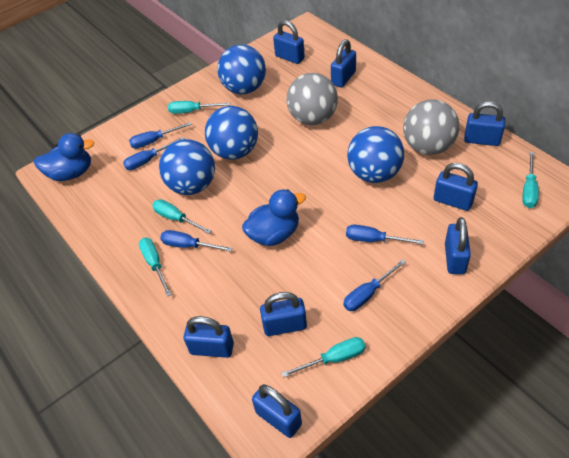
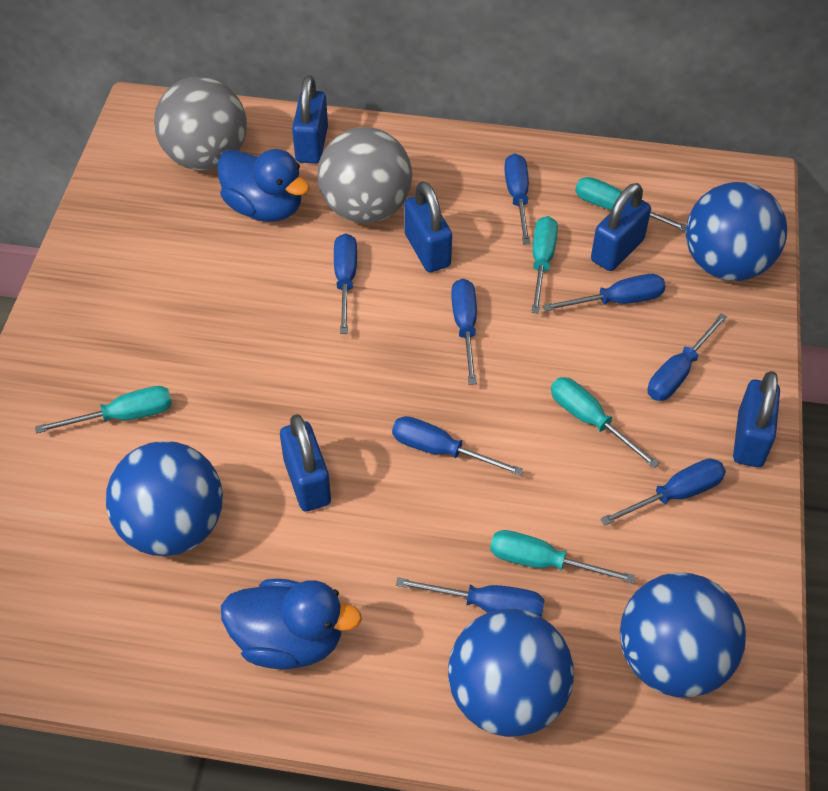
blue padlock: 8 -> 5
blue screwdriver: 5 -> 8

